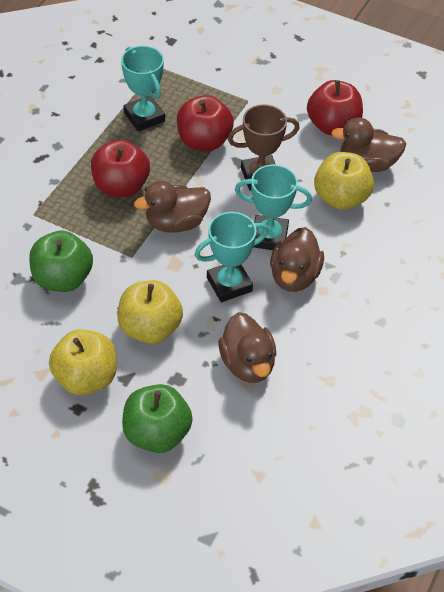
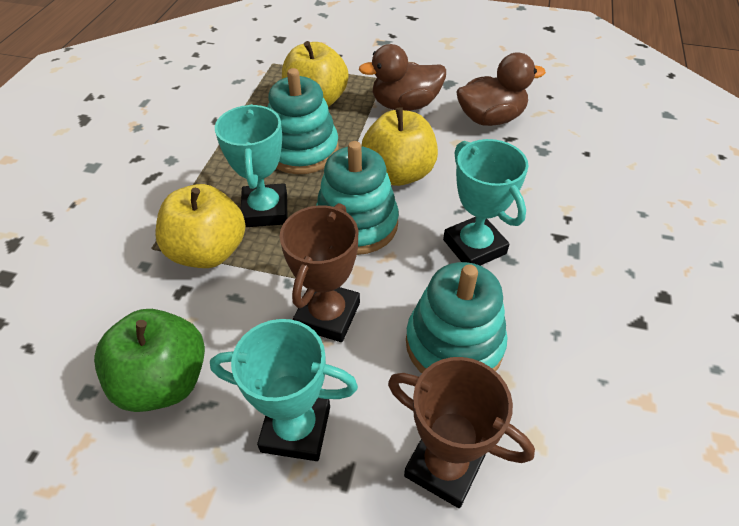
brown duck: 4 -> 2
brown trophy: 1 -> 2
green apple: 2 -> 1
red apple: 3 -> 0
turquoise stacking toy: 0 -> 3

